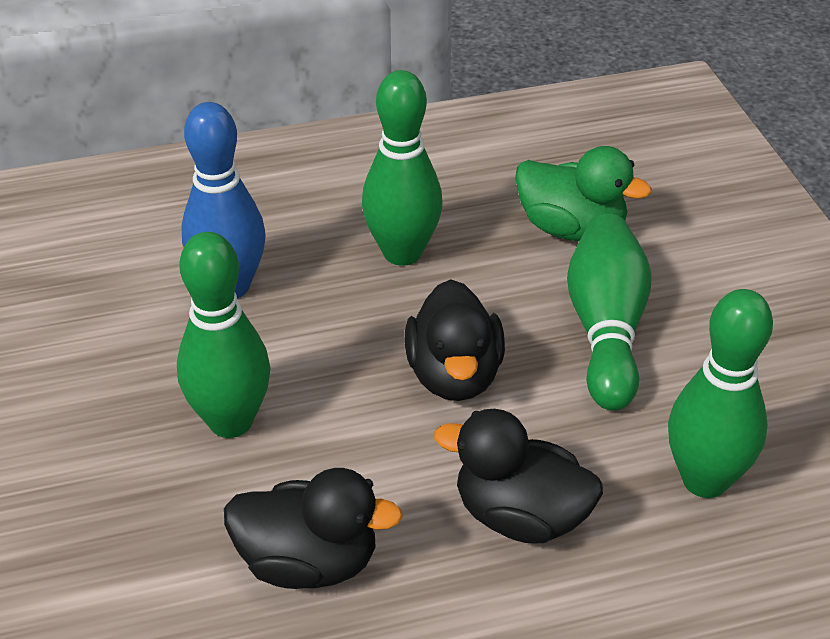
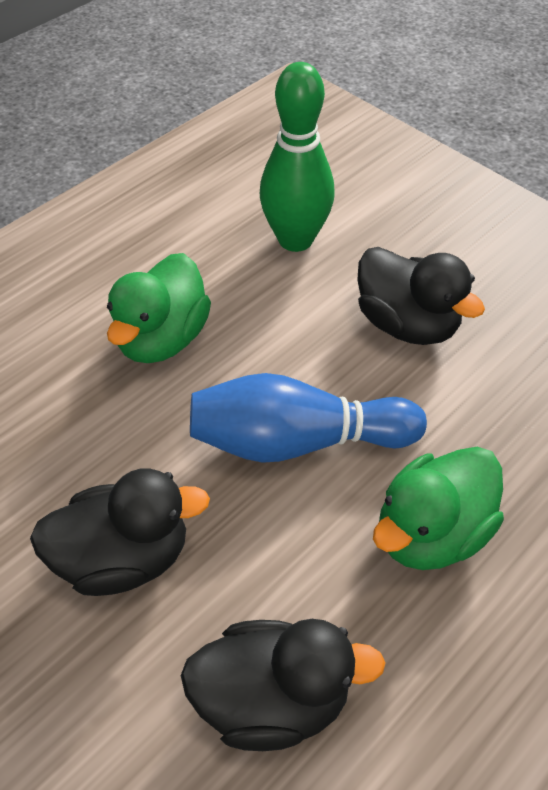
green bowling pin: 4 -> 1
green duck: 1 -> 2

